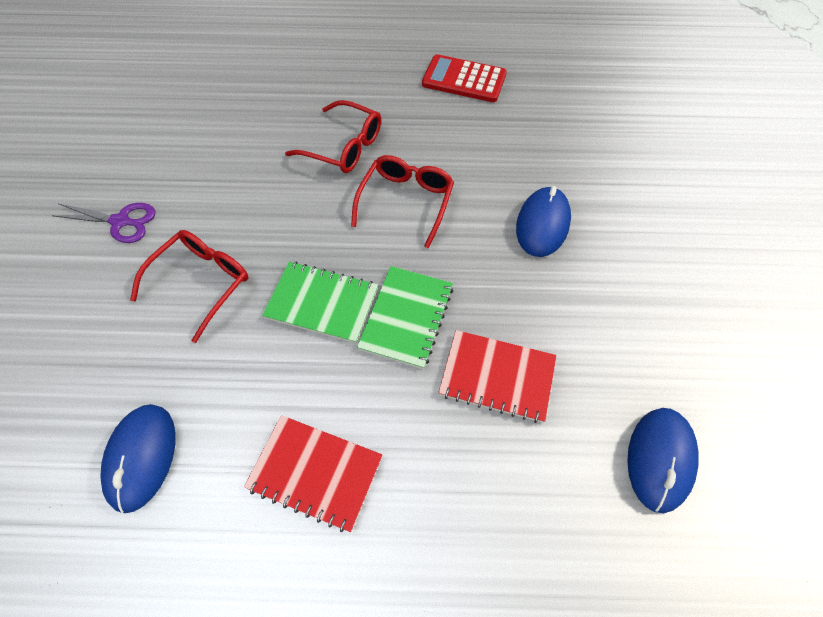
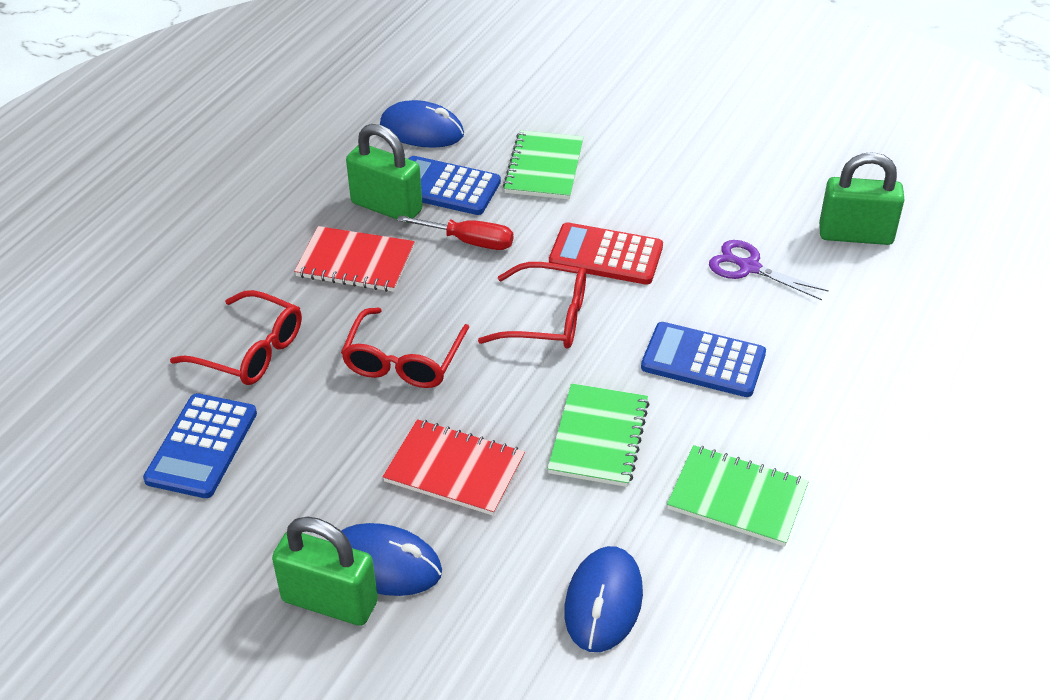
blue calculator: 0 -> 3
green notebook: 2 -> 3
green padlock: 0 -> 3
red screwdriver: 0 -> 1

